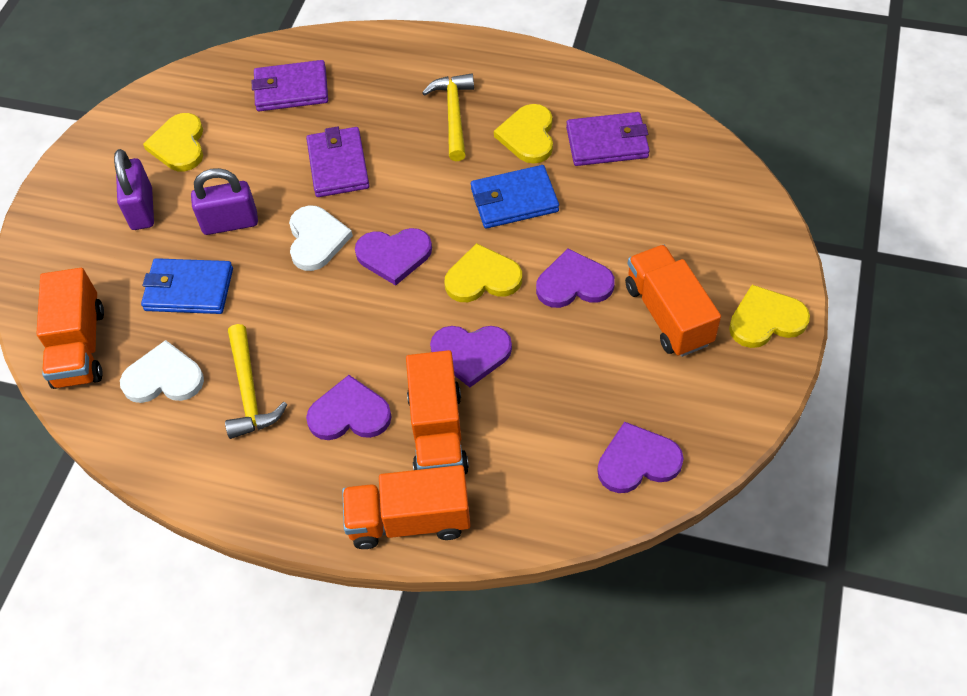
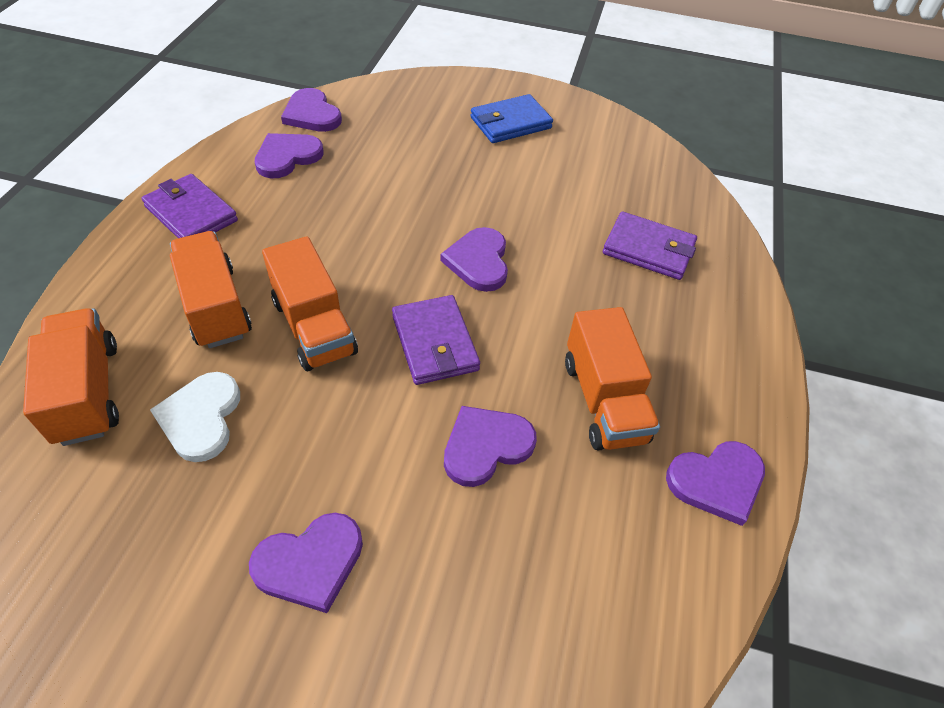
blue wallet: 2 -> 1
purple heart: 5 -> 6
purple padlock: 2 -> 0
white heart: 2 -> 1
yellow hammer: 2 -> 0
yellow heart: 4 -> 0

